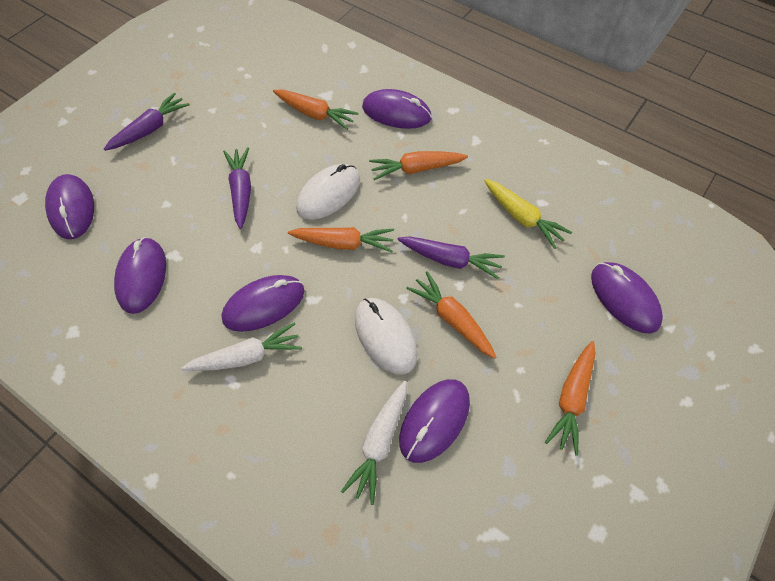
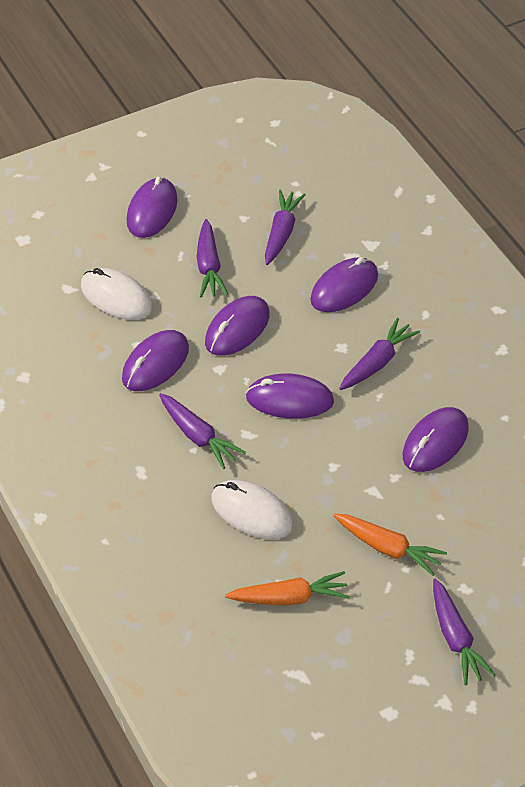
orange carrot: 5 -> 2
purple carrot: 3 -> 5
white carrot: 2 -> 0
yellow carrot: 1 -> 0

